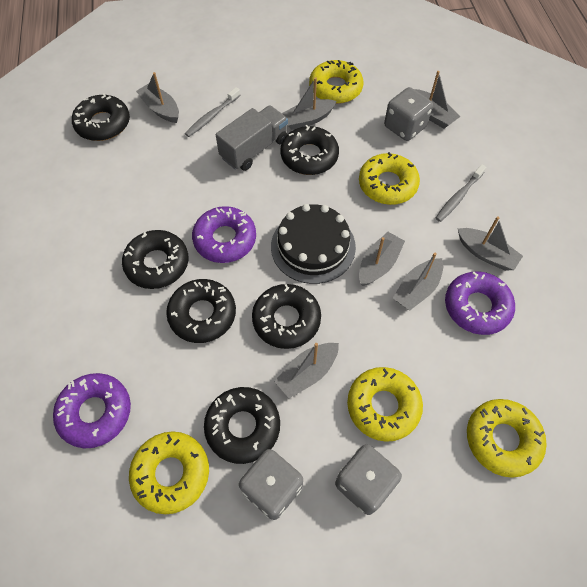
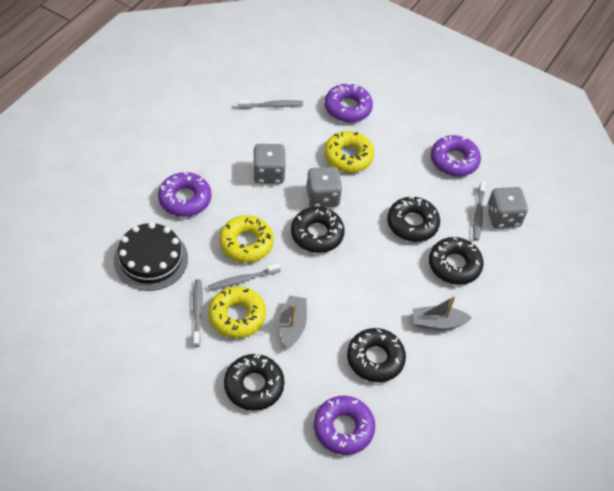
black donut: 6 -> 5
grey boat: 7 -> 2
grey toothbrush: 2 -> 4
grey truck: 1 -> 0
purple donut: 3 -> 4
yellow donut: 5 -> 3

